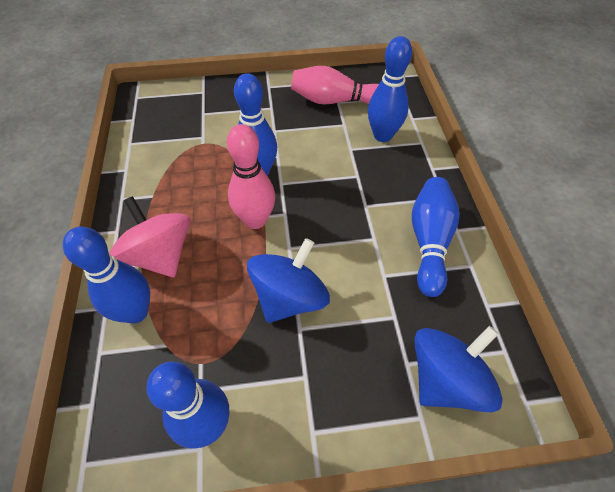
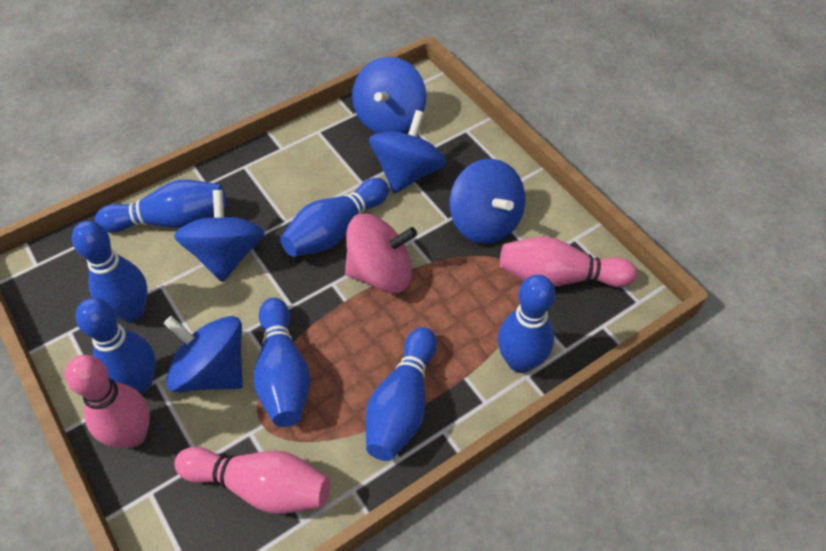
blue bowling pin: 5 -> 7
blue spinning top: 2 -> 5
pink bowling pin: 2 -> 3

